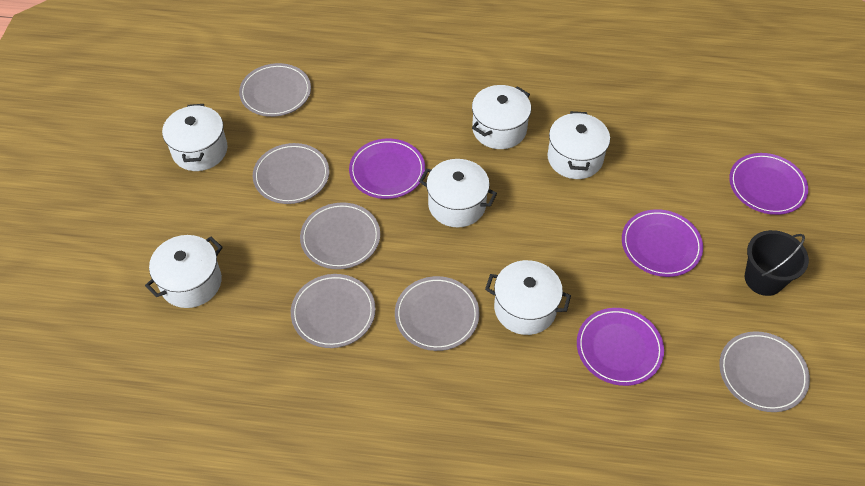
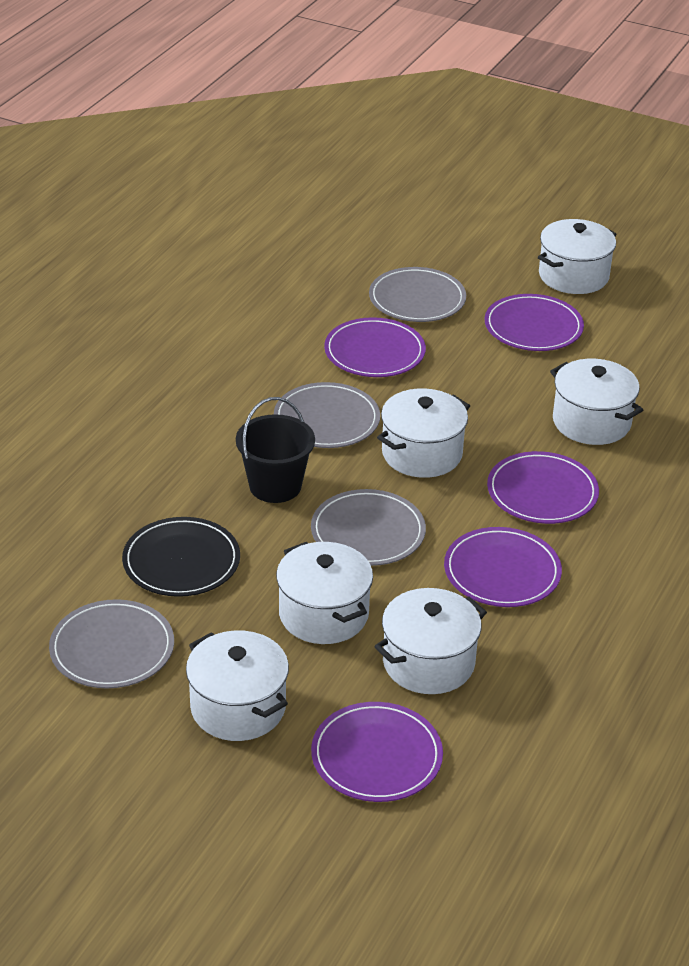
black plate: 0 -> 1
grey plate: 6 -> 4
purple plate: 4 -> 5

